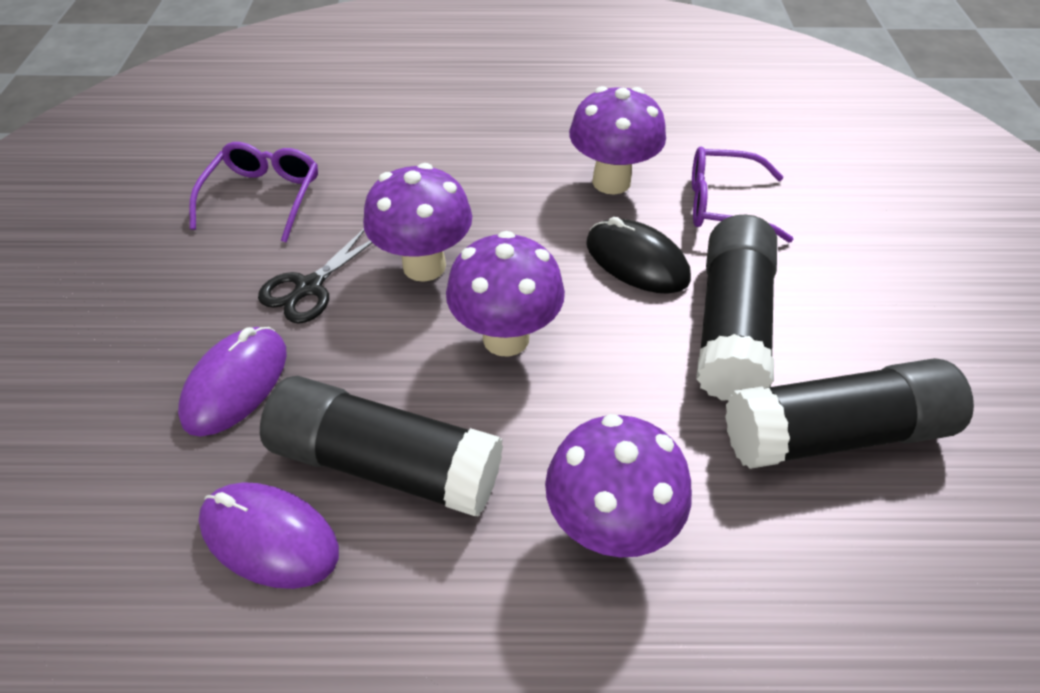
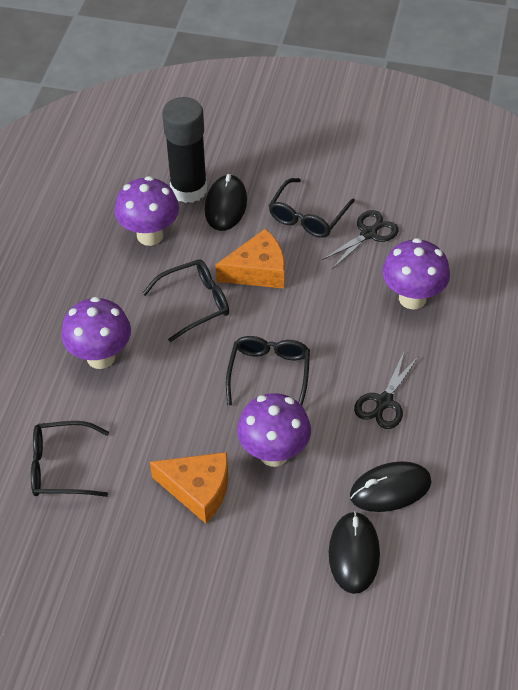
black glasses: 0 -> 4
black glue stick: 3 -> 1
black mouse: 1 -> 3
black scissors: 1 -> 2
orange cheese: 0 -> 2
purple glasses: 2 -> 0
purple mouse: 2 -> 0

